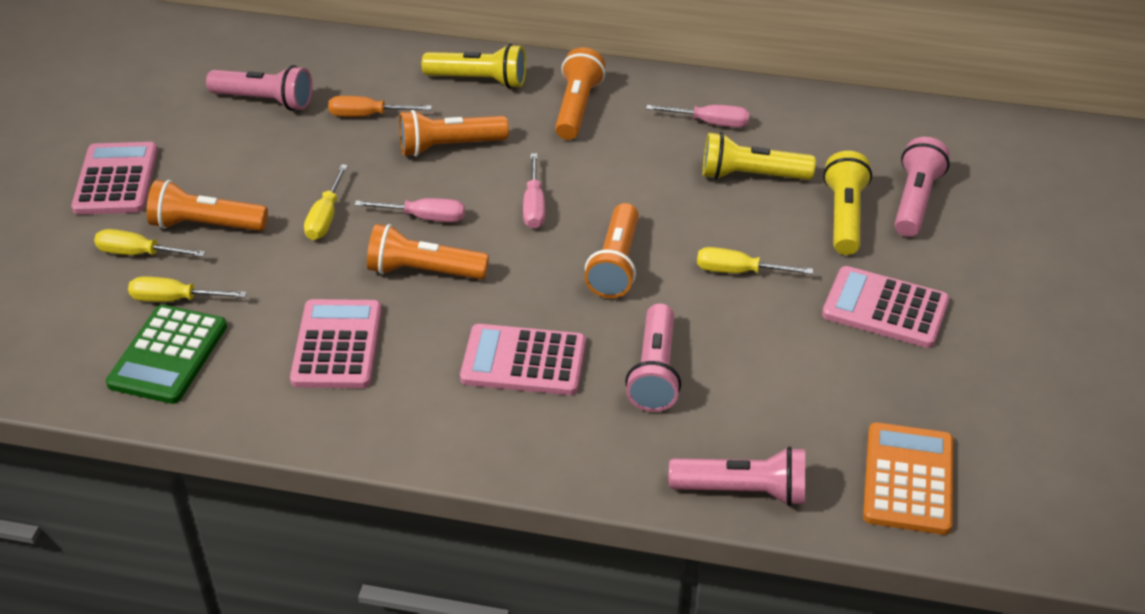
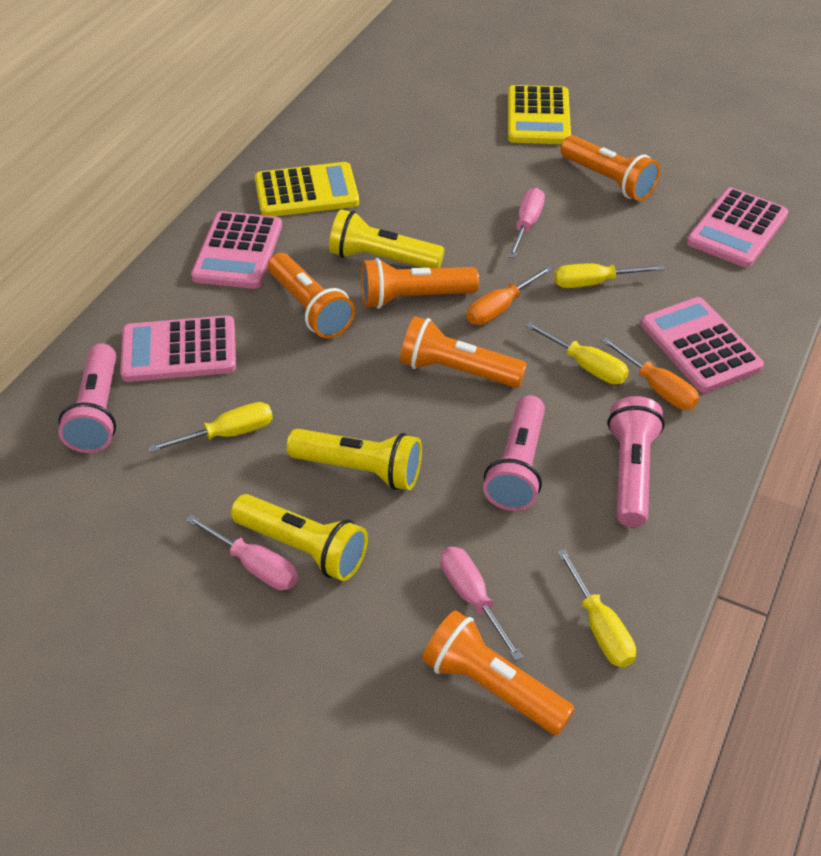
green calculator: 1 -> 0
orange calculator: 1 -> 0
orange screwdriver: 1 -> 2
pink flashlight: 4 -> 3
yellow calculator: 0 -> 2

